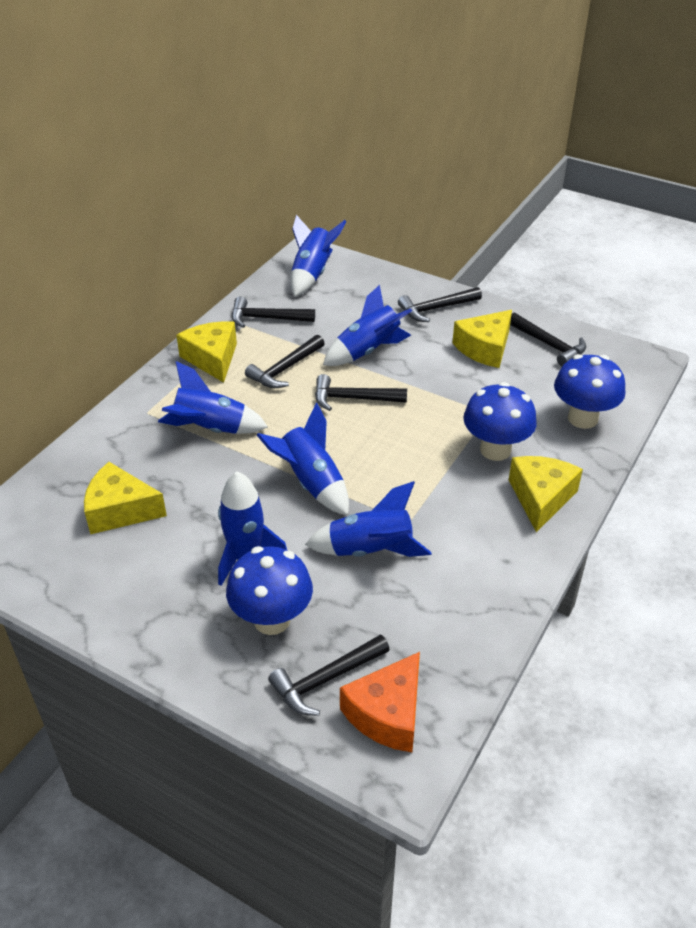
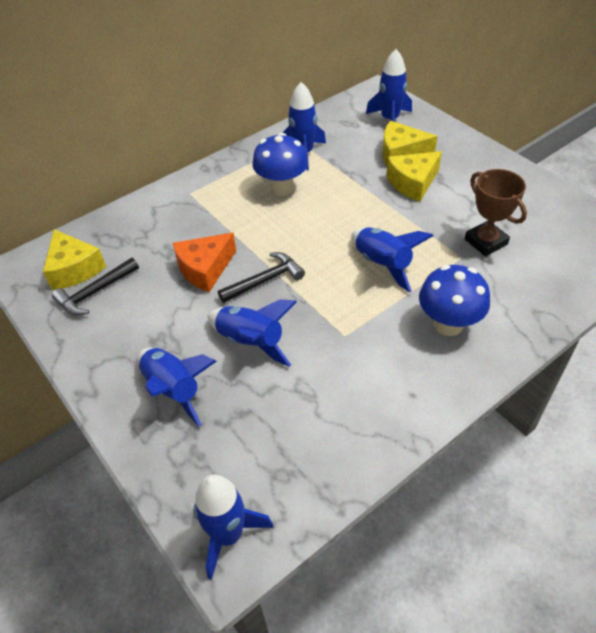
black hammer: 6 -> 2
blue mushroom: 3 -> 2
brown trophy: 0 -> 1
yellow cheese: 4 -> 3

